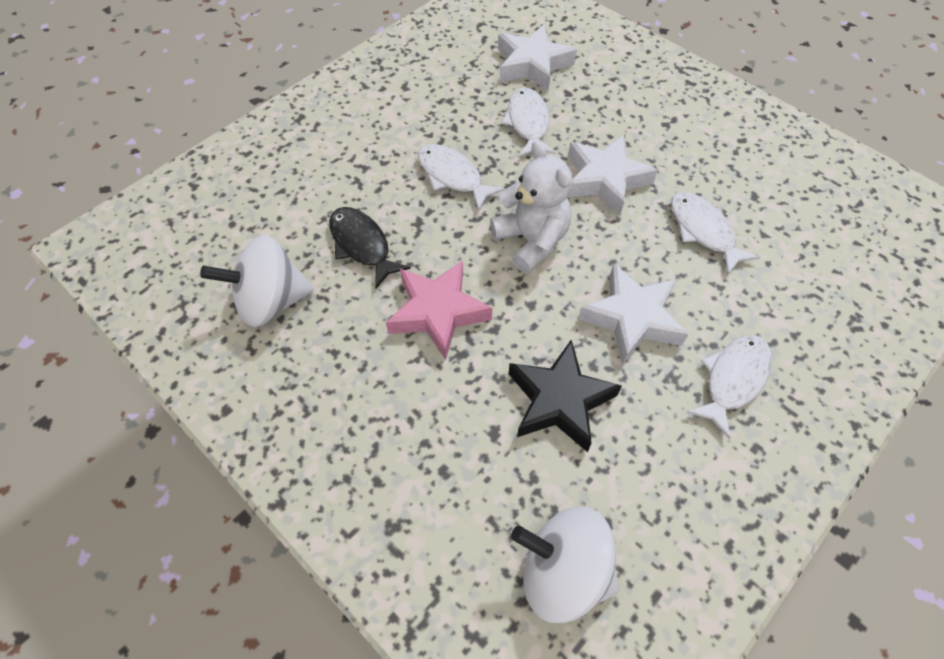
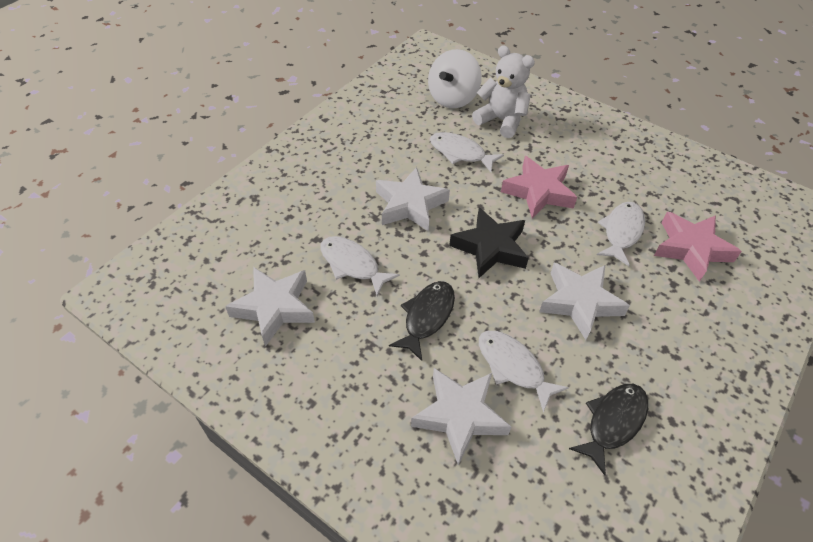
black fish: 1 -> 2
pink star: 1 -> 2
white spinning top: 2 -> 1
white star: 3 -> 4

